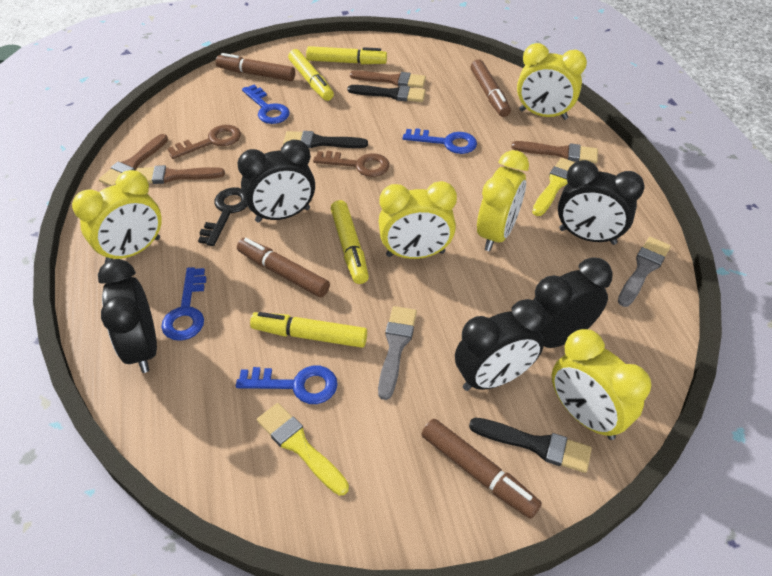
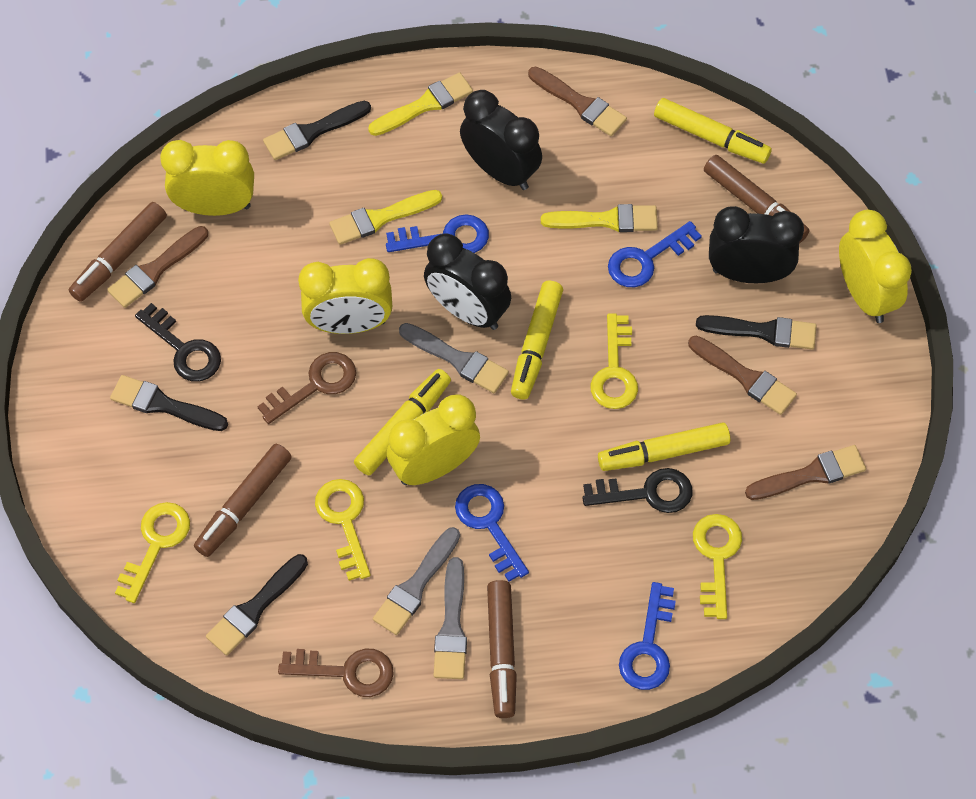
black brush: 3 -> 4
black clock: 5 -> 3
black key: 1 -> 2
grey brush: 2 -> 3
yellow brush: 2 -> 3
yellow clock: 5 -> 4
yellow key: 0 -> 4

